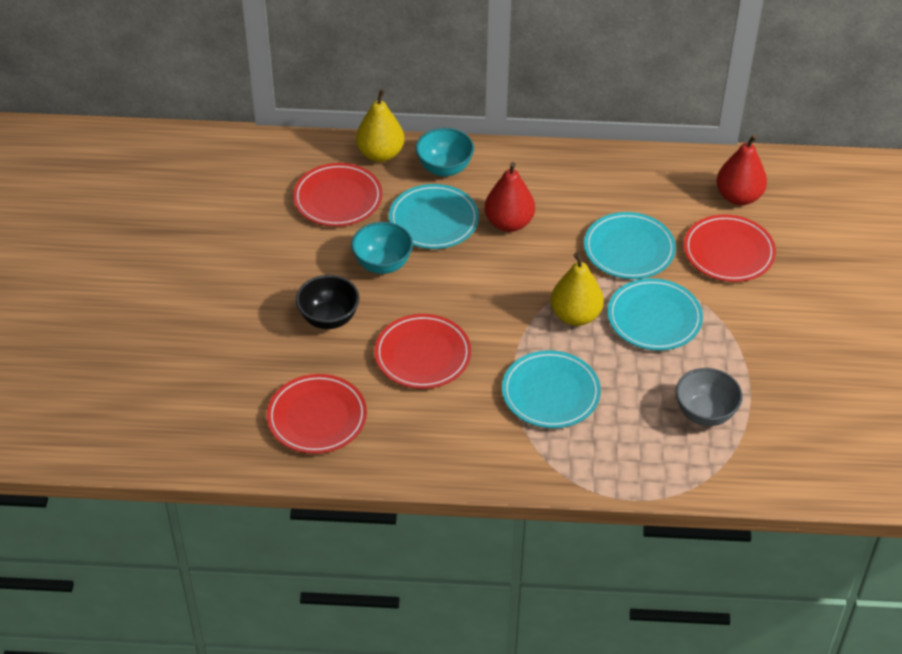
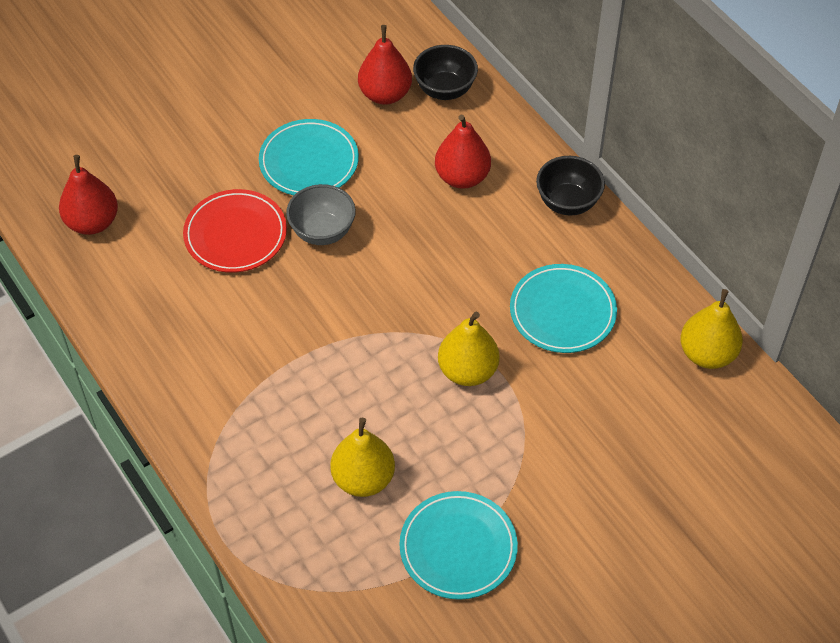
black bowl: 1 -> 2
red pear: 2 -> 3
red plate: 4 -> 1
turquoise bowl: 2 -> 0
turquoise plate: 4 -> 3
yellow pear: 2 -> 3

